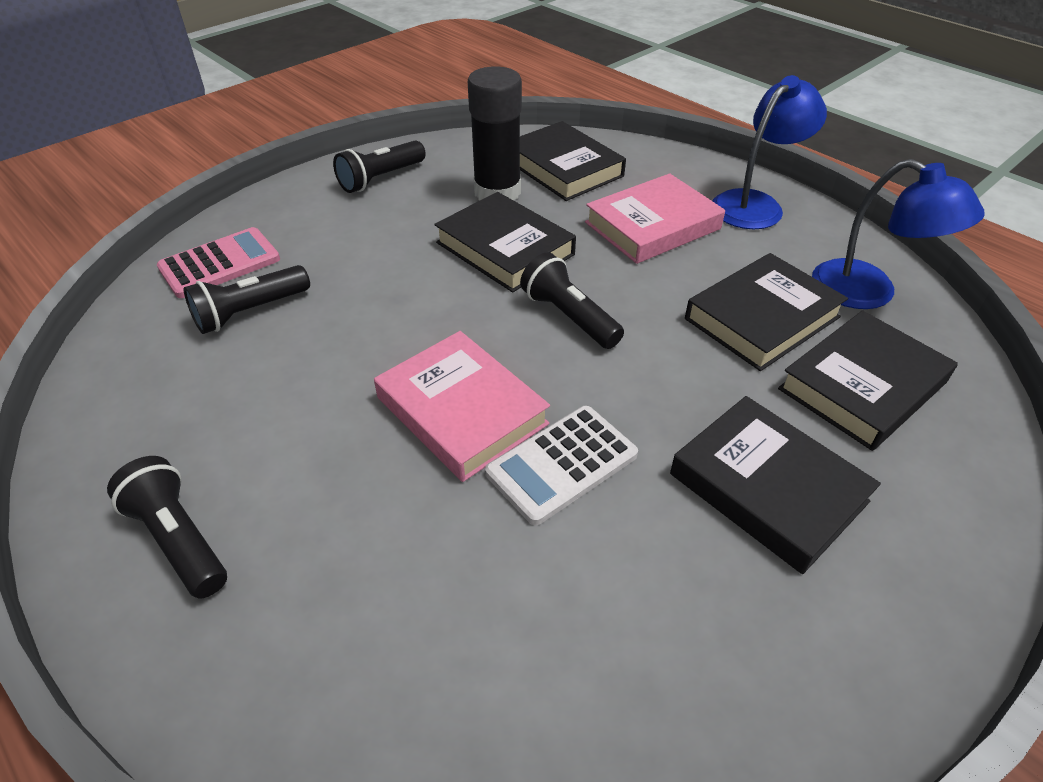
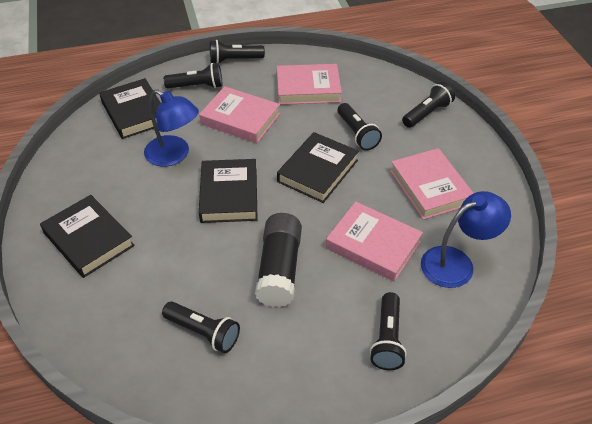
black book: 5 -> 4
black flashlight: 4 -> 6
pink book: 2 -> 4
pink calculator: 1 -> 0
white calculator: 1 -> 0

